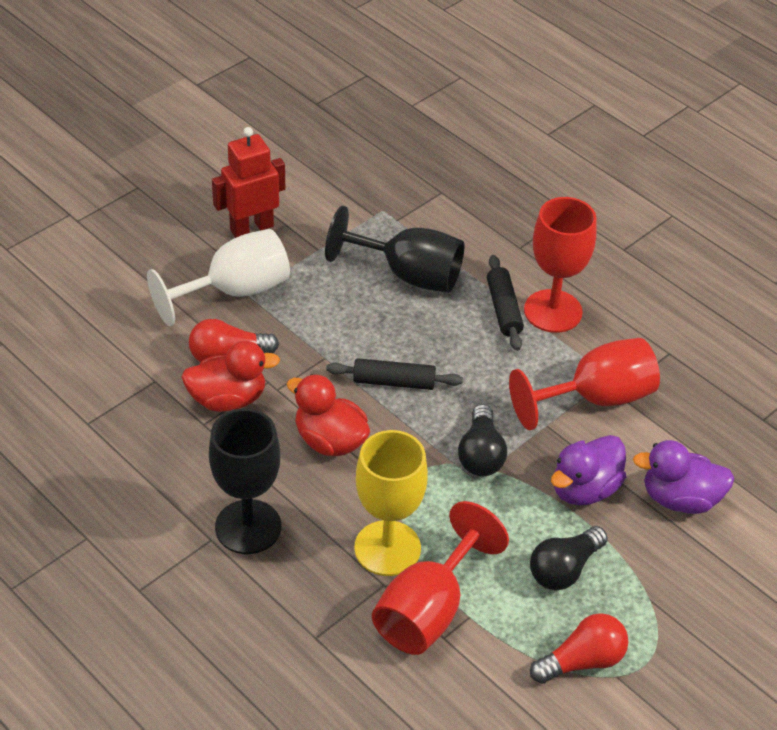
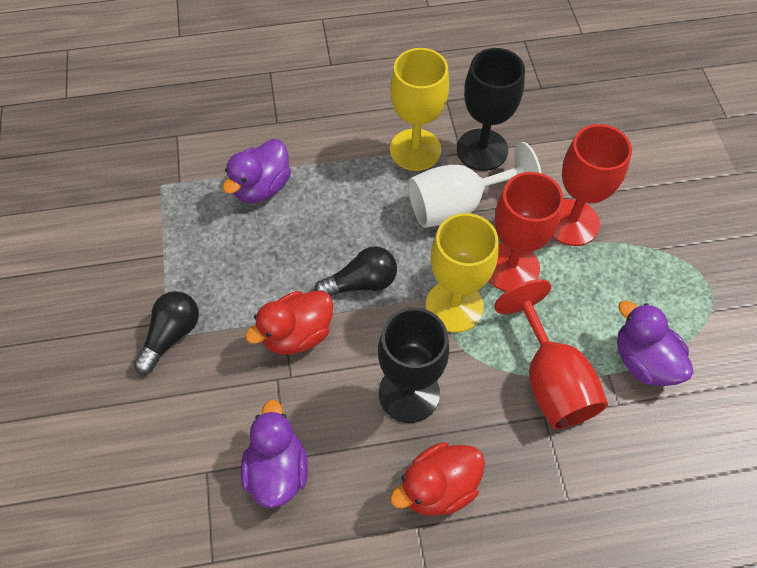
black rolling pin: 2 -> 0
purple duck: 2 -> 3
red light bulb: 2 -> 0
red robot: 1 -> 0
yellow goblet: 1 -> 2

